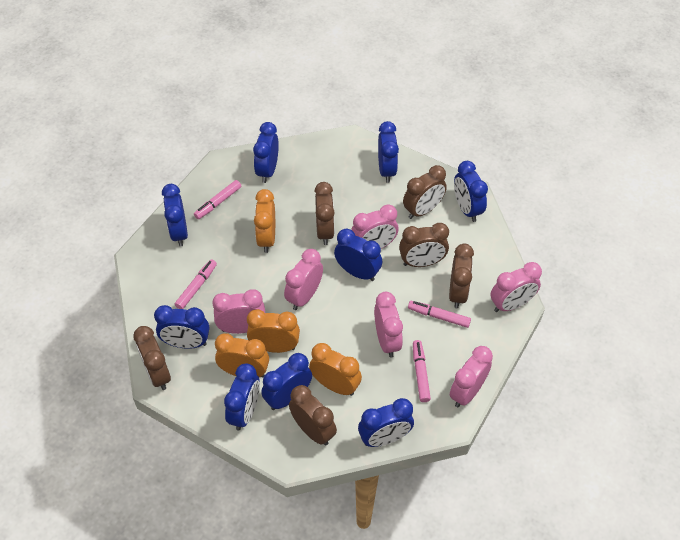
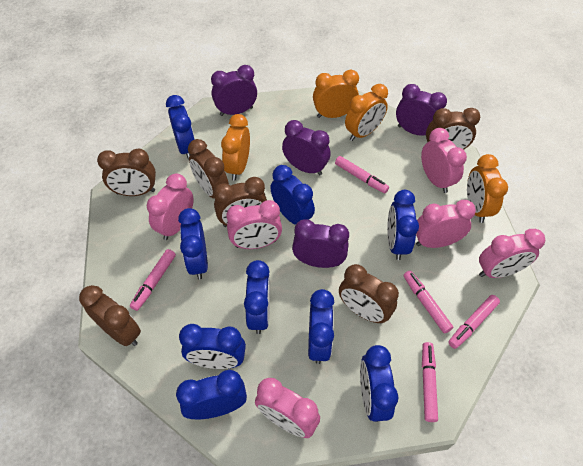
pink marker: 4 -> 5
purple clock: 0 -> 4

